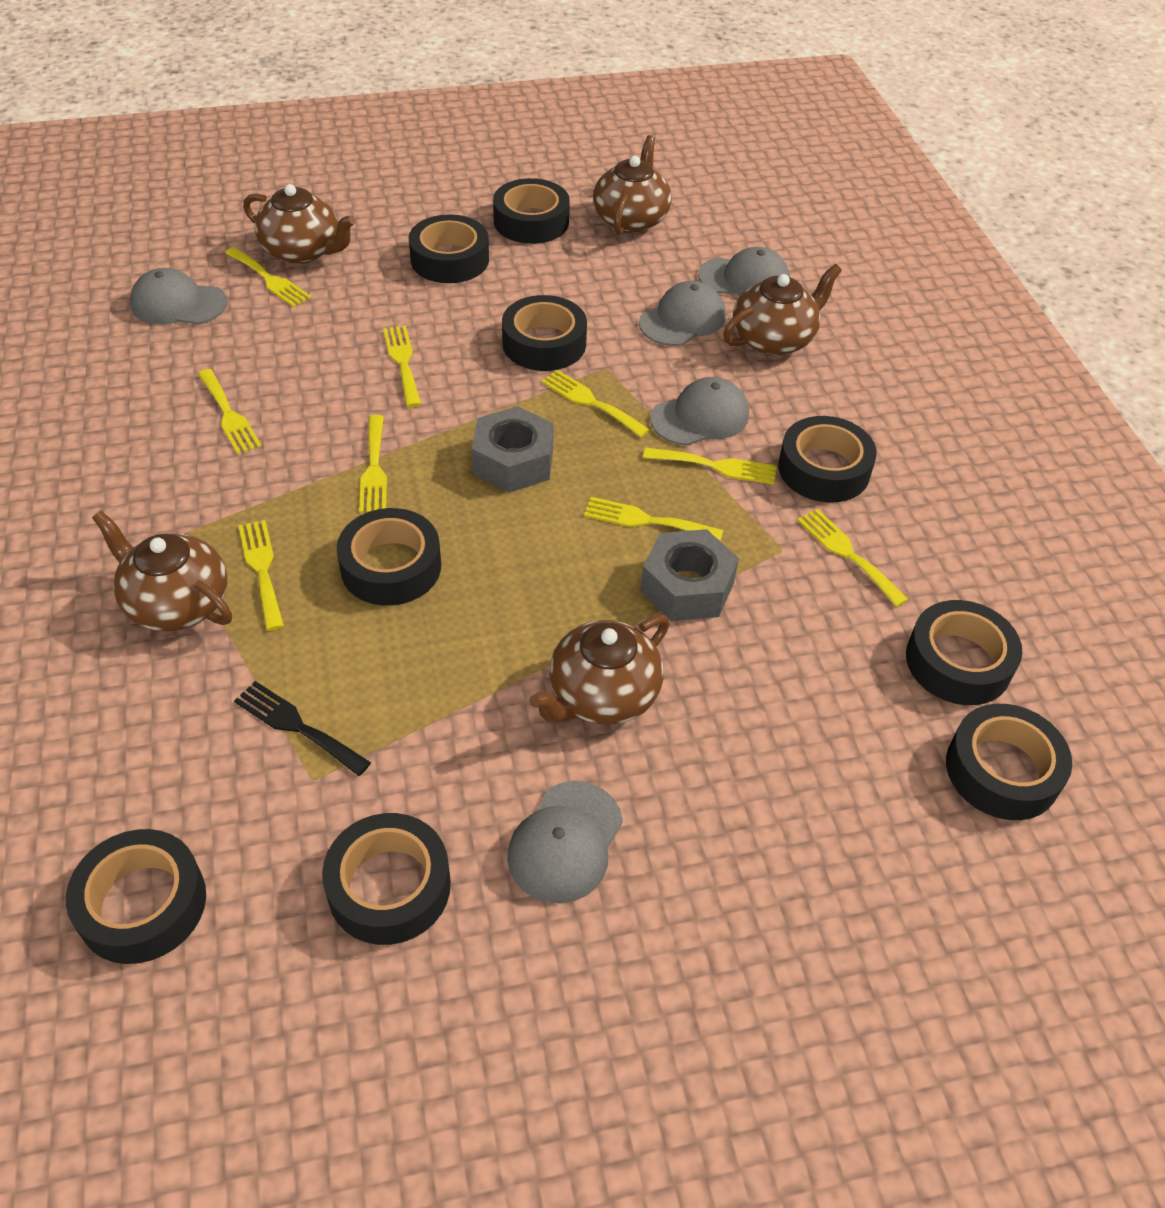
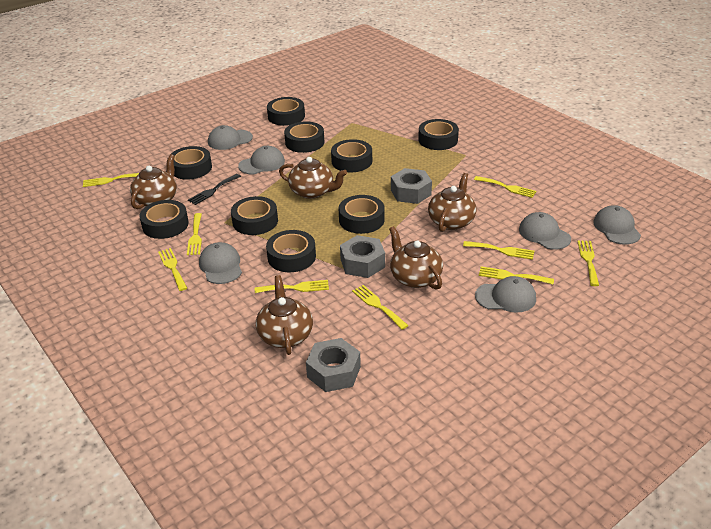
grey cap: 5 -> 6
grey nut: 2 -> 3

